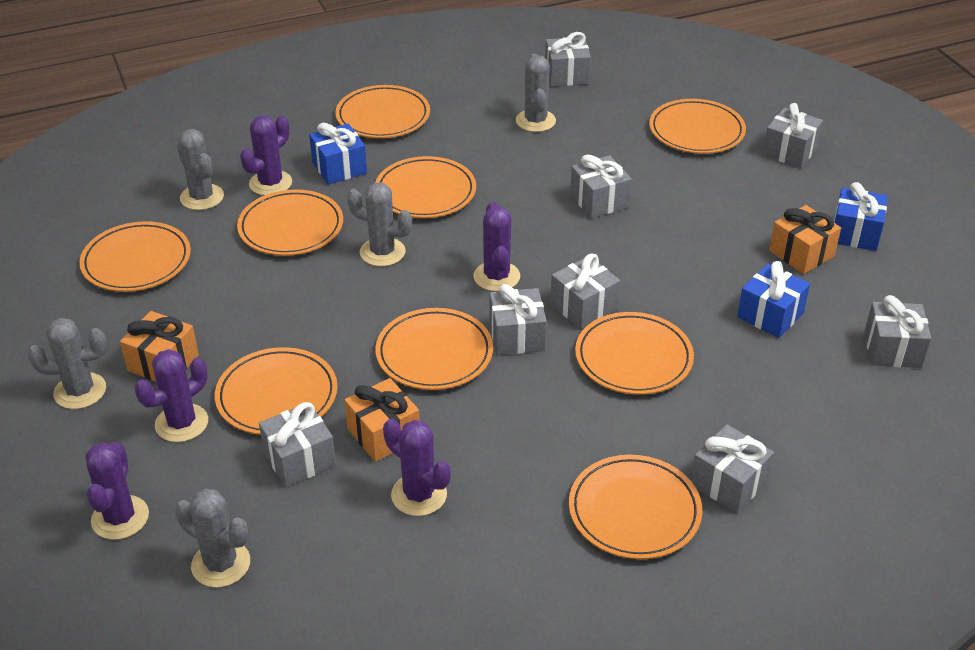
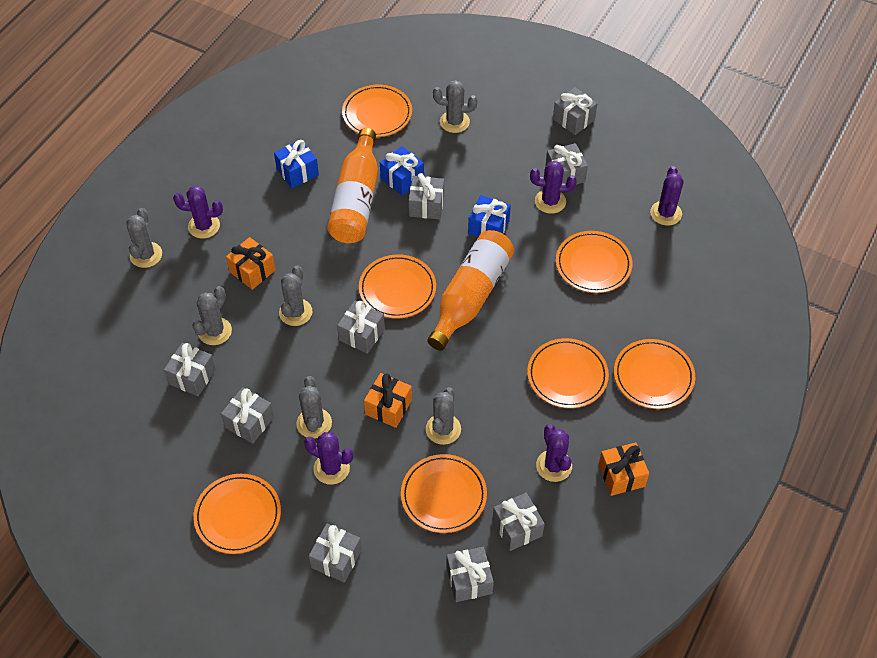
grey cactus: 5 -> 6
grey gift: 8 -> 9
orange bottle: 0 -> 2
orange plate: 9 -> 7

